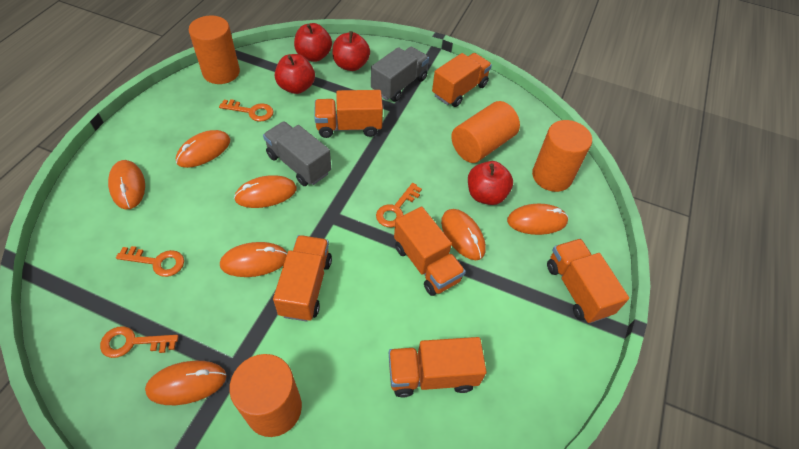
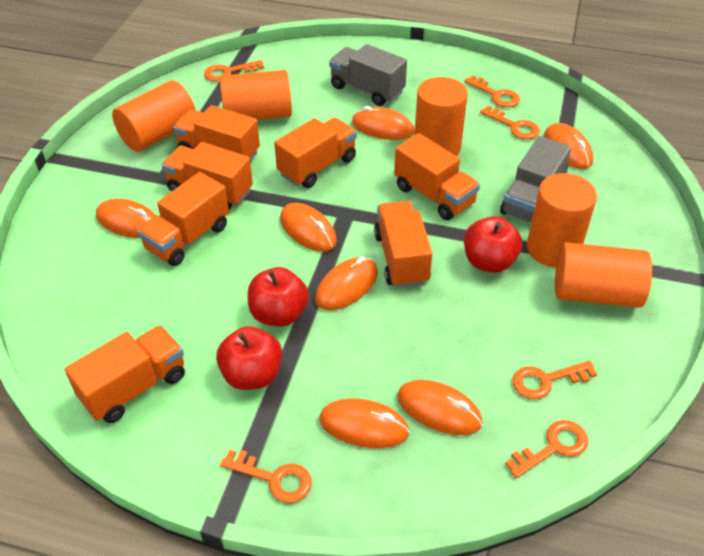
orange cylinder: 4 -> 5
orange key: 4 -> 6
orange truck: 6 -> 7
red apple: 4 -> 3

